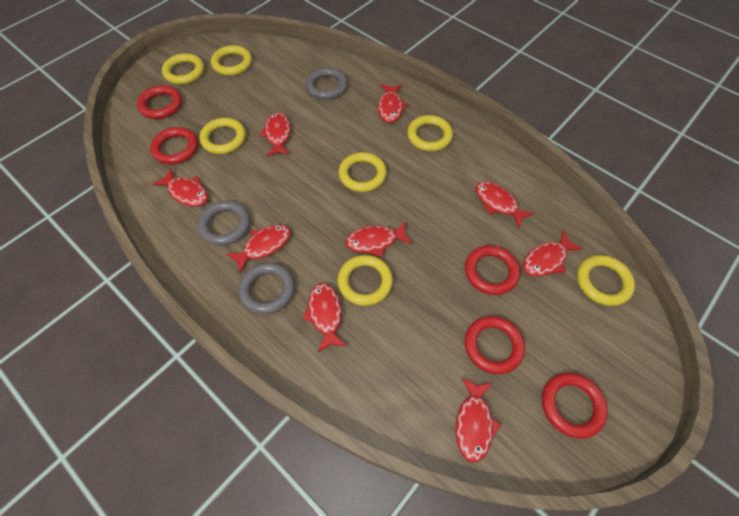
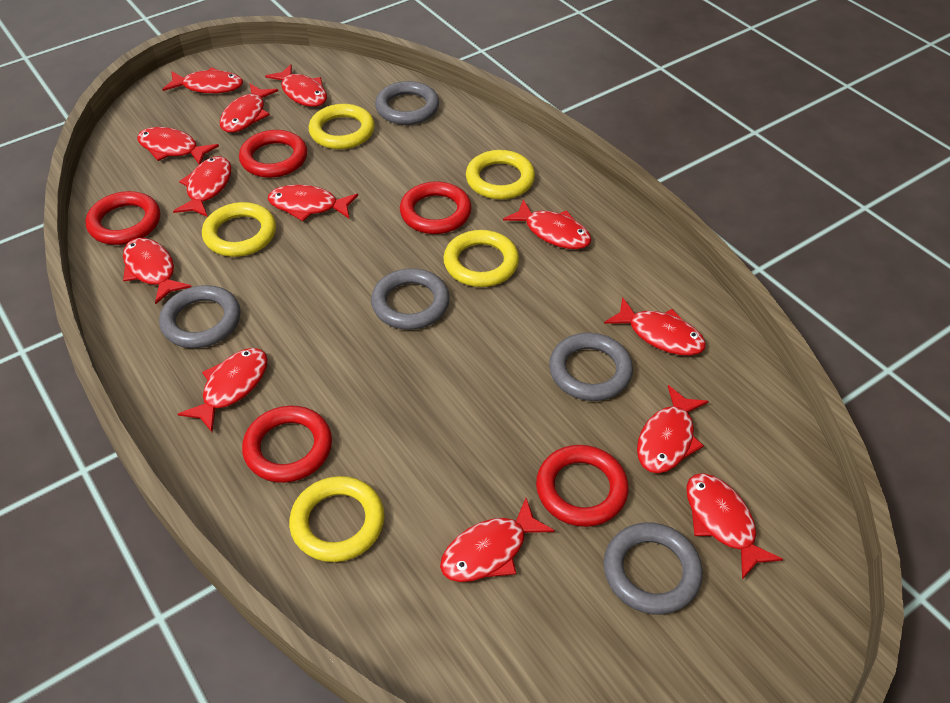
grey ring: 3 -> 5
red fish: 9 -> 13
yellow ring: 7 -> 5

